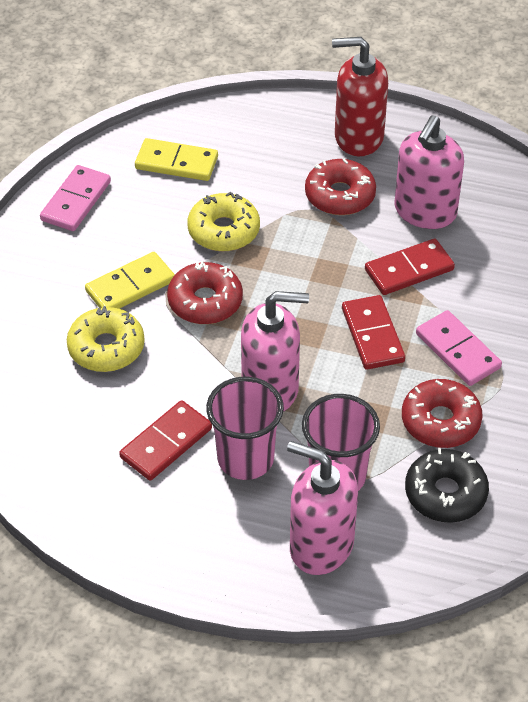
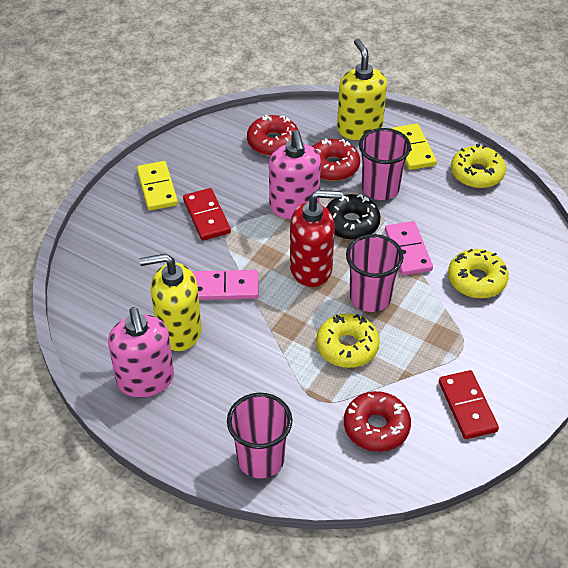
pink cup: 2 -> 3
pink soap dispenser: 3 -> 2
red domino: 3 -> 2
yellow donut: 2 -> 3
yellow soap dispenser: 0 -> 2

